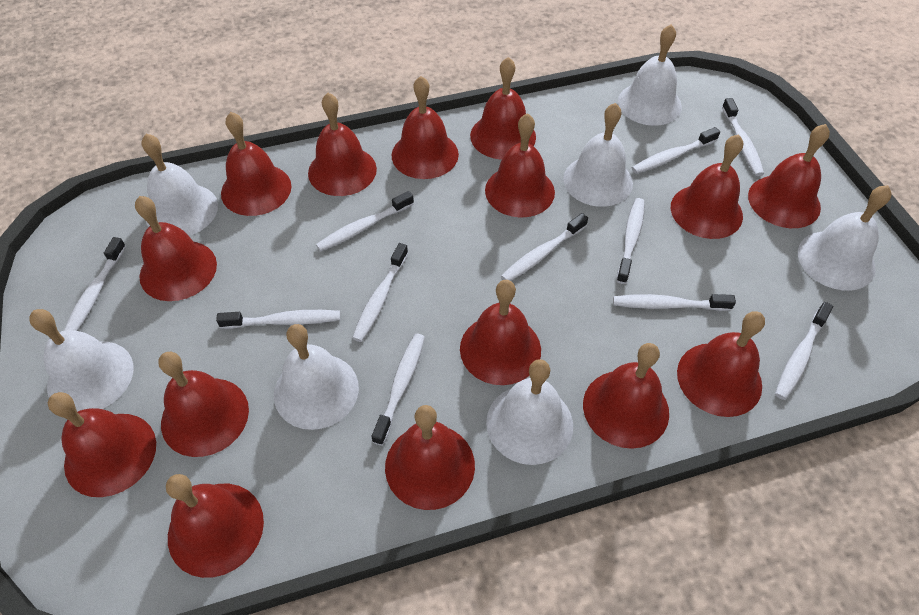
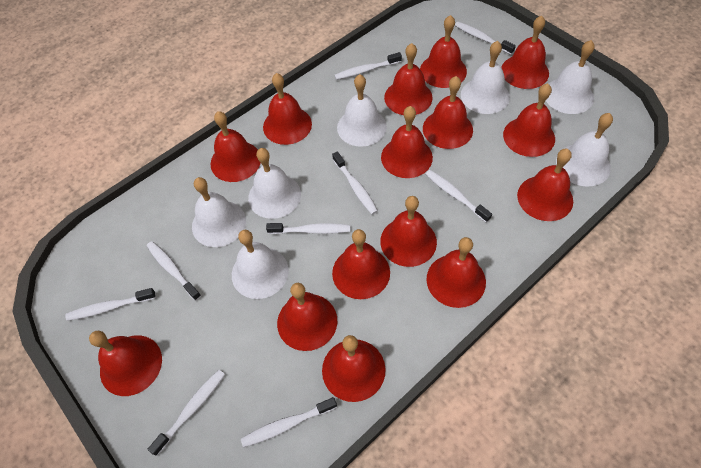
white toothbrush: 11 -> 9

